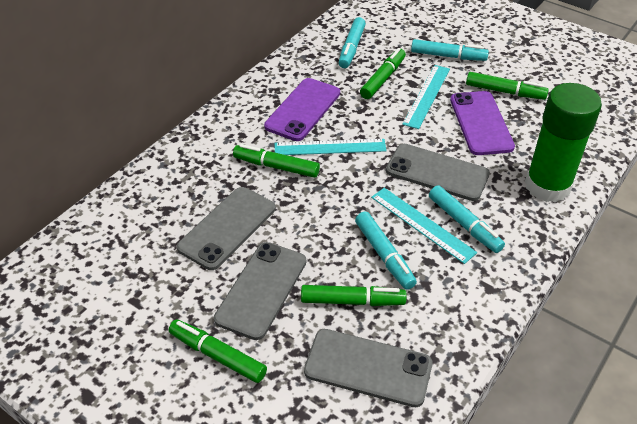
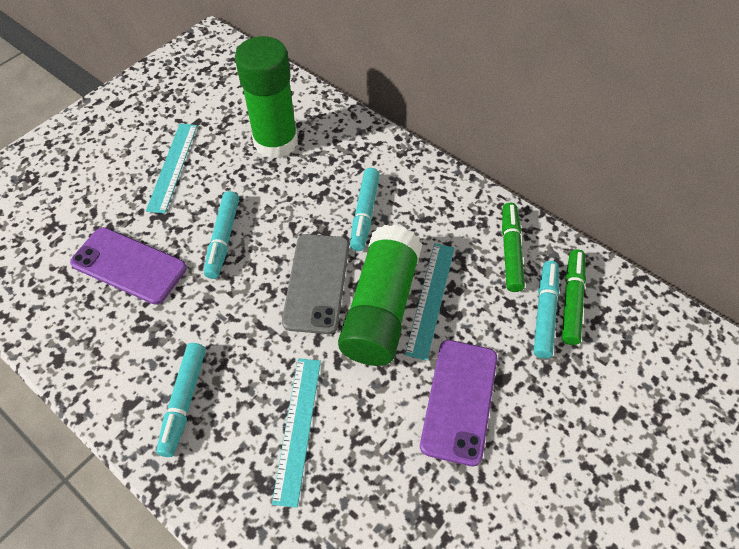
green glue stick: 1 -> 2
green marker: 5 -> 2
grey phone: 4 -> 1

